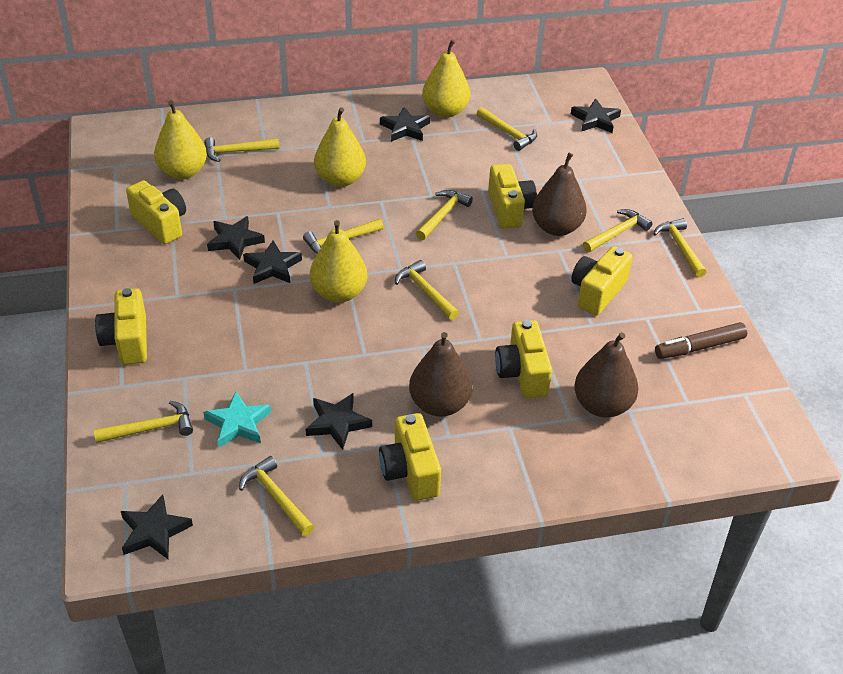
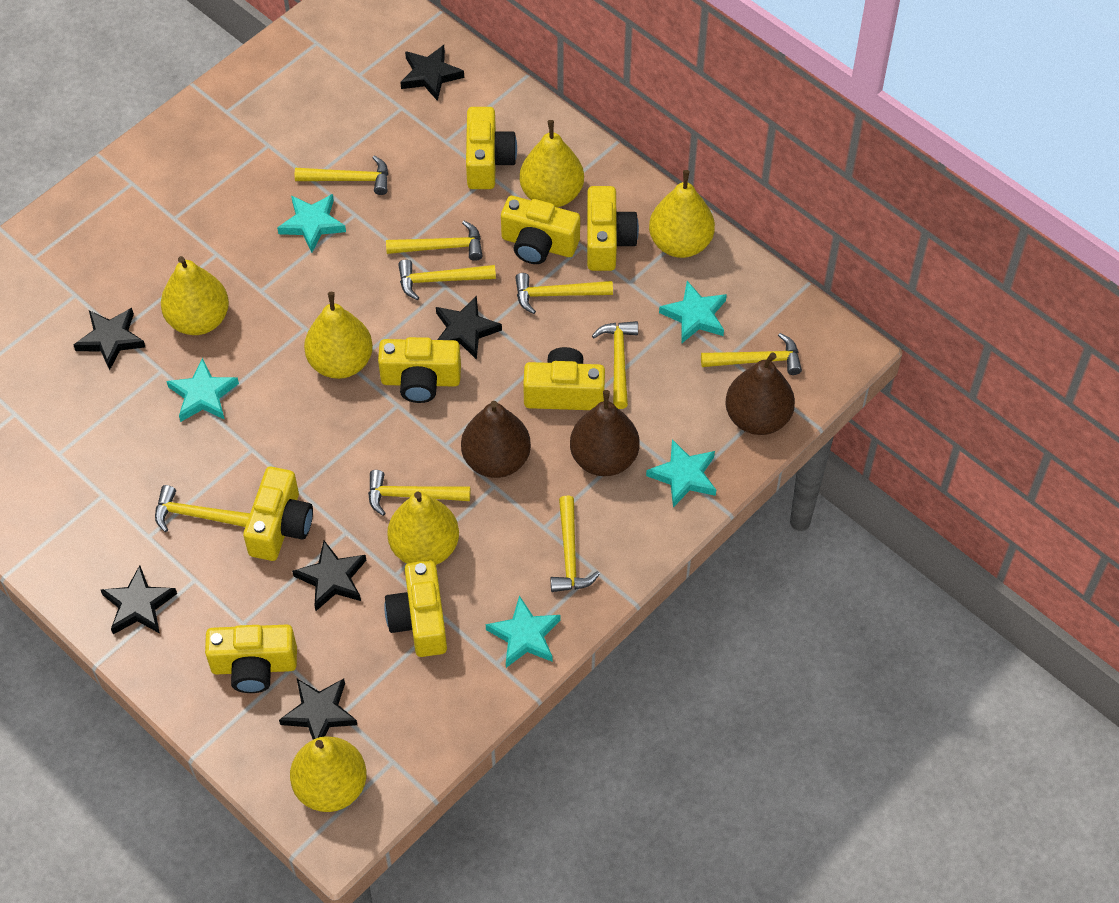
brown marker: 1 -> 0
turquoise star: 1 -> 5
yellow camera: 6 -> 8
yellow pear: 4 -> 6

